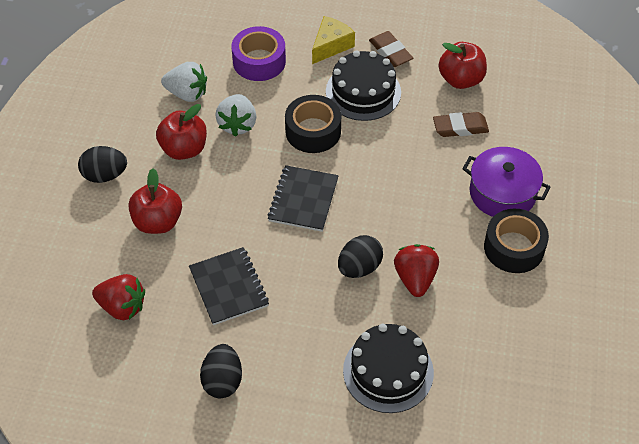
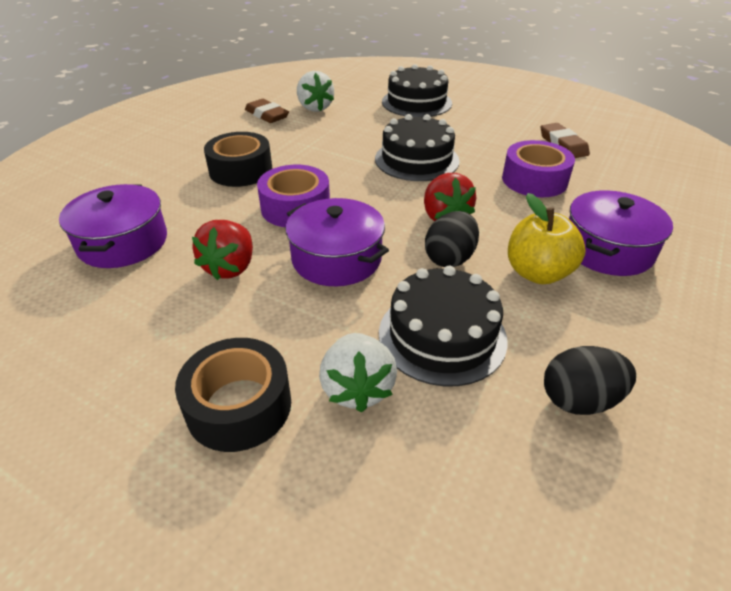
black cake: 2 -> 3
black egg: 3 -> 2
black notebook: 2 -> 0
purple pot: 1 -> 3
purple tape: 1 -> 2
red apple: 3 -> 0
yellow apple: 0 -> 1
yellow cheese: 1 -> 0

